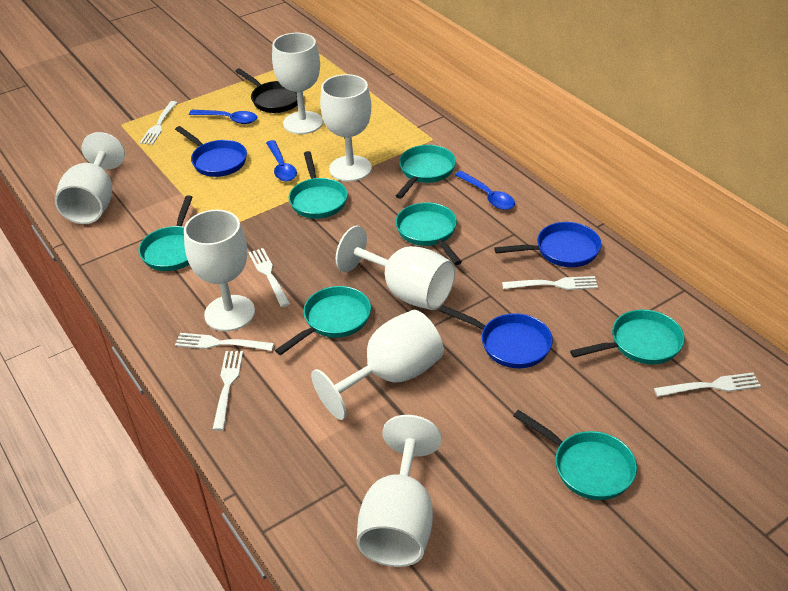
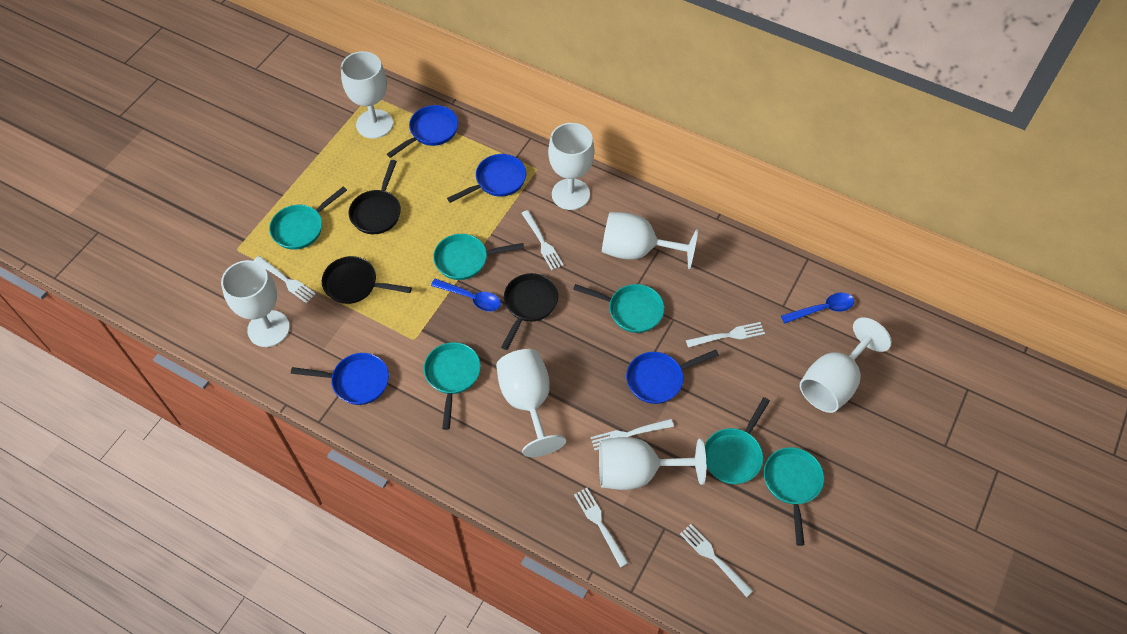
black pan: 1 -> 3
blue pan: 3 -> 4
blue spoon: 3 -> 2
turquoise pan: 7 -> 6

